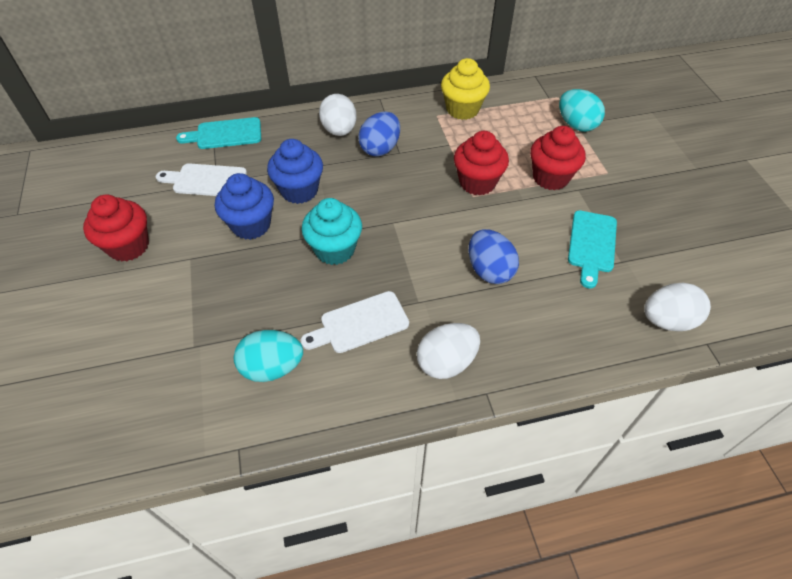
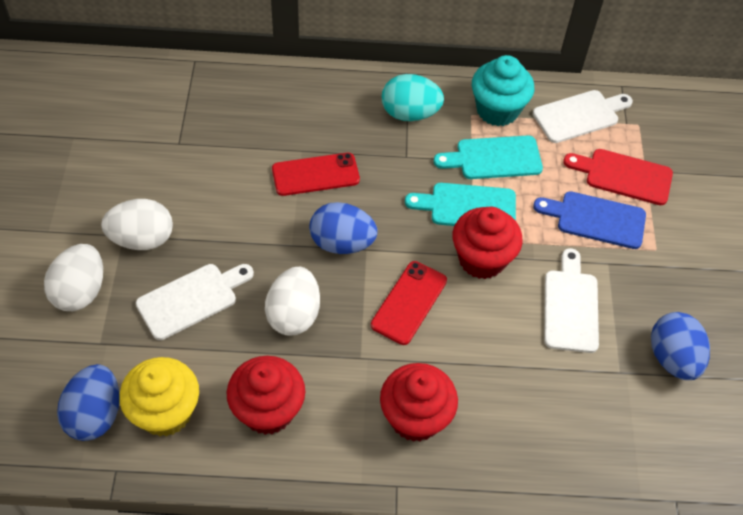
blue cupcake: 2 -> 0
blue cutting board: 0 -> 1
blue egg: 2 -> 3
red cutting board: 0 -> 1
red phone: 0 -> 2
turquoise egg: 2 -> 1
white cutting board: 2 -> 3

